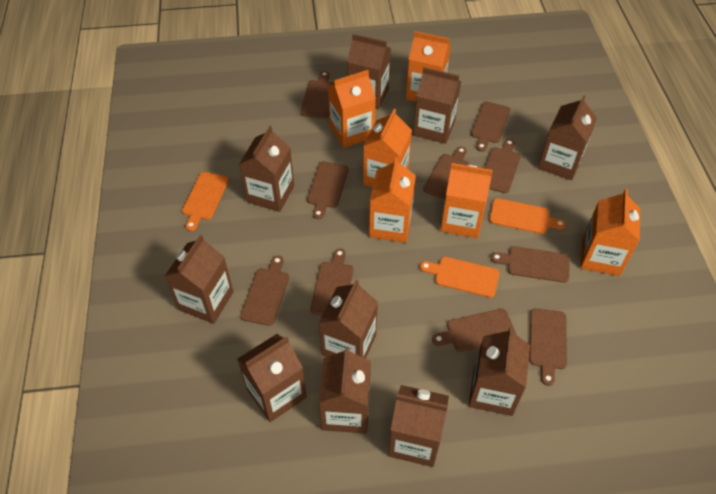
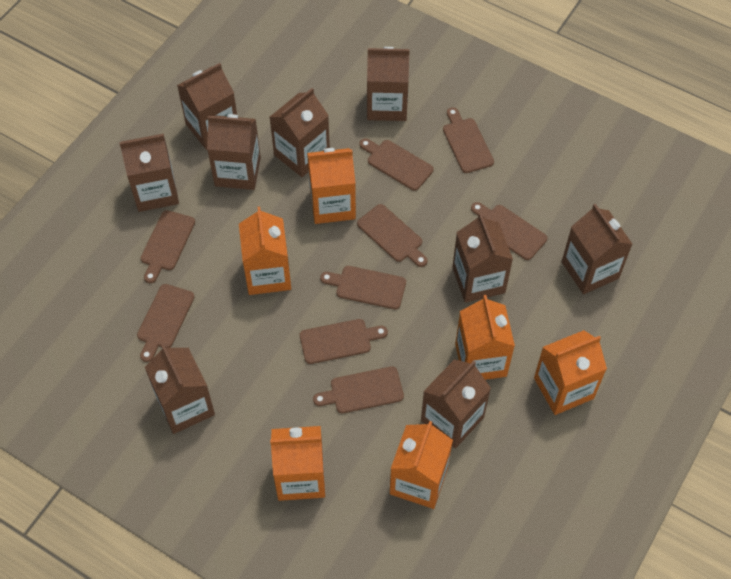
brown carton: 10 -> 9
brown cutting board: 10 -> 9
orange cutting board: 3 -> 0

